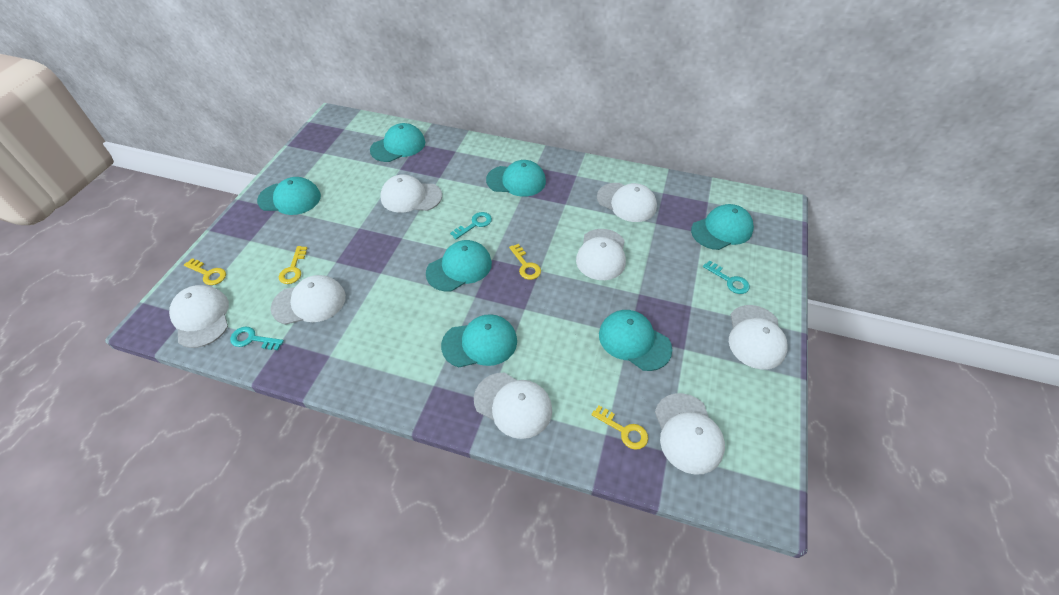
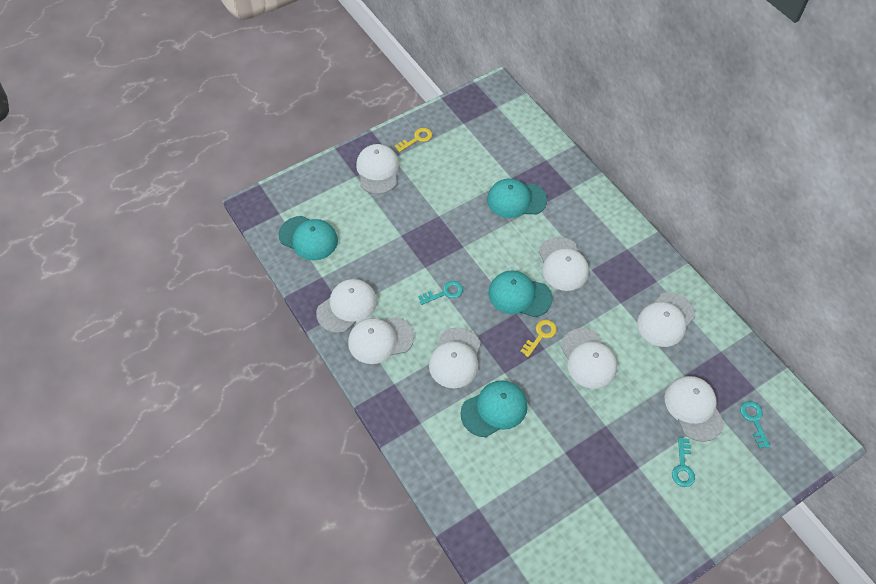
turquoise cap: 7 -> 4
yellow key: 4 -> 2

